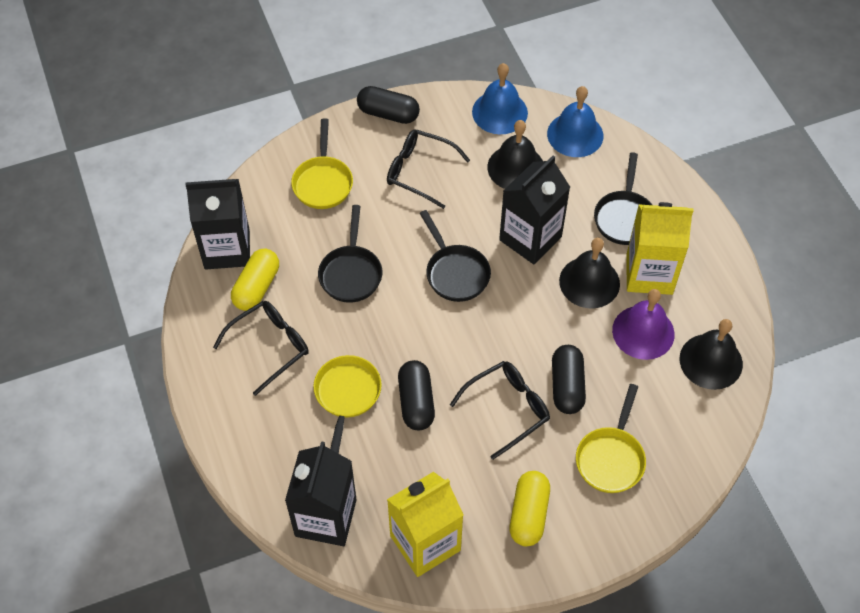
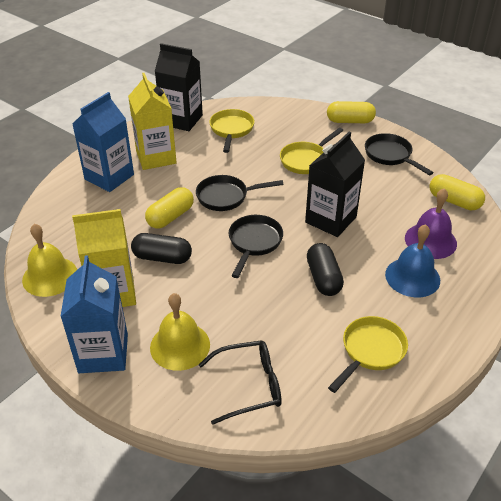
black bell: 3 -> 0
black capsule: 3 -> 2
black carton: 3 -> 2
black glasses: 3 -> 1
blue bell: 2 -> 1
blue carton: 0 -> 2
yellow bell: 0 -> 2
yellow capsule: 2 -> 3

